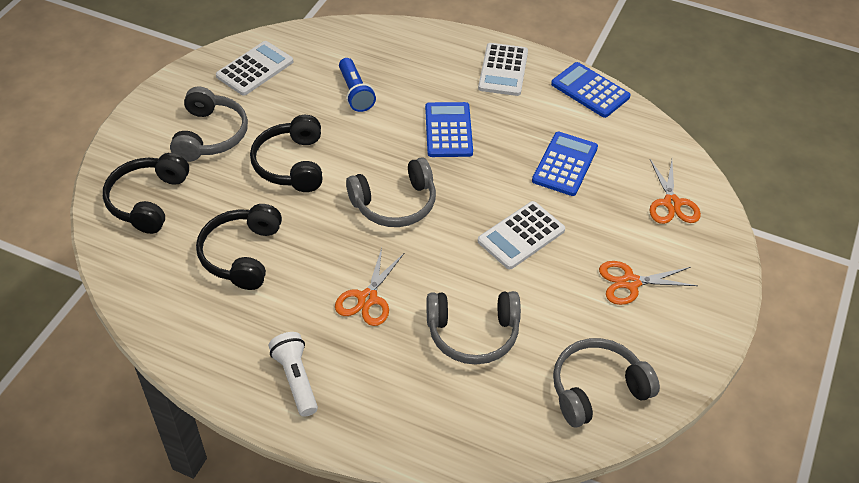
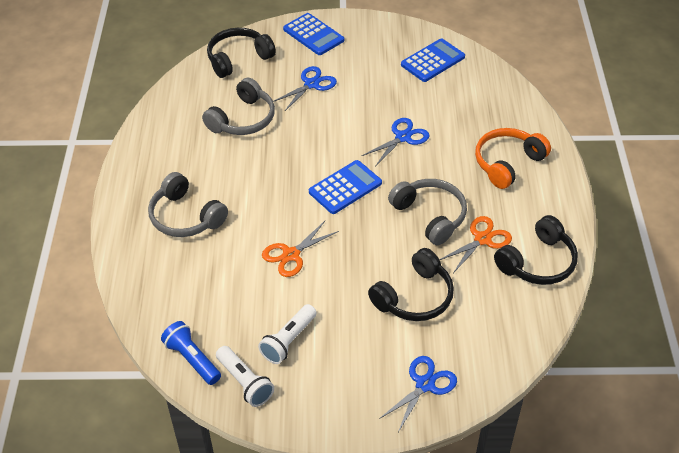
blue scissors: 0 -> 3
grey headphones: 4 -> 3
orange headphones: 0 -> 1
orange scissors: 3 -> 2
white calculator: 3 -> 0
white flashlight: 1 -> 2

